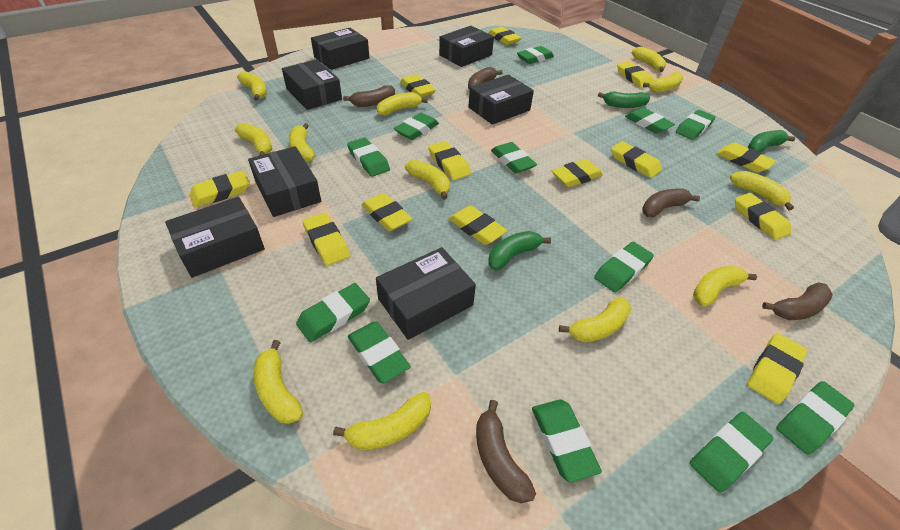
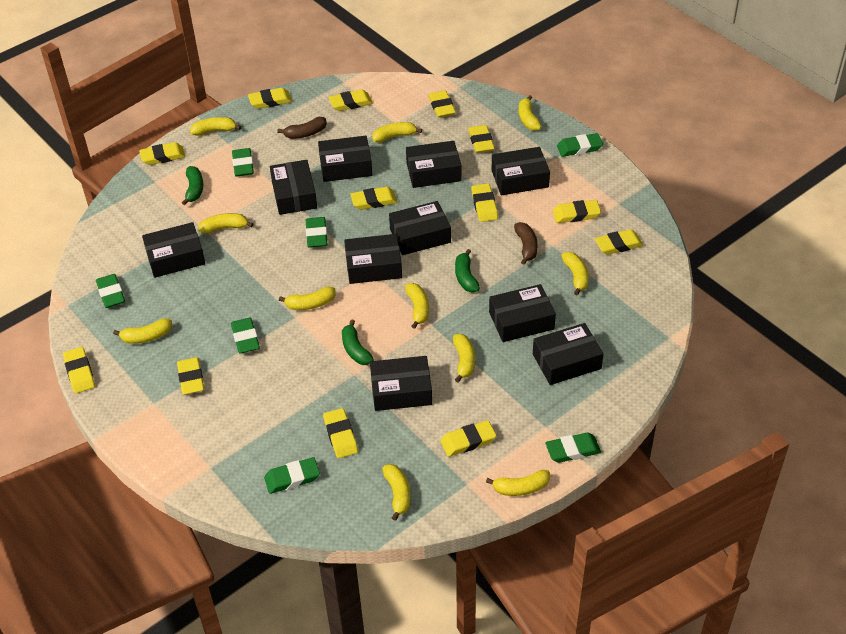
black box: 7 -> 10
brown banana: 5 -> 2
green eraser: 12 -> 7
yellow banana: 12 -> 11

